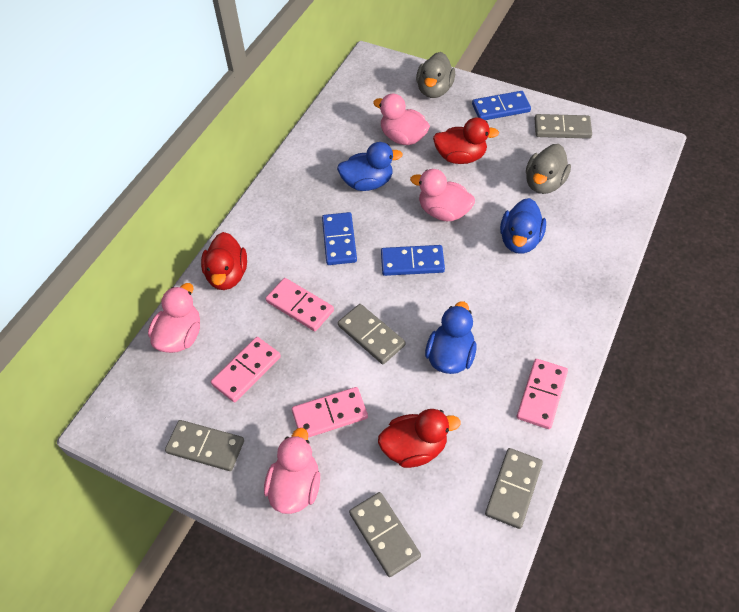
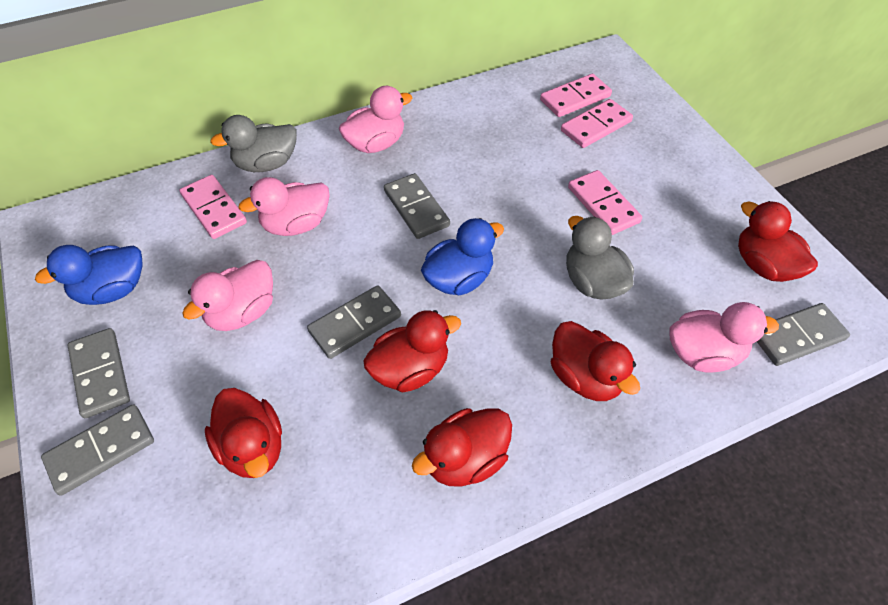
blue domino: 3 -> 0
blue duck: 3 -> 2
red duck: 3 -> 5

